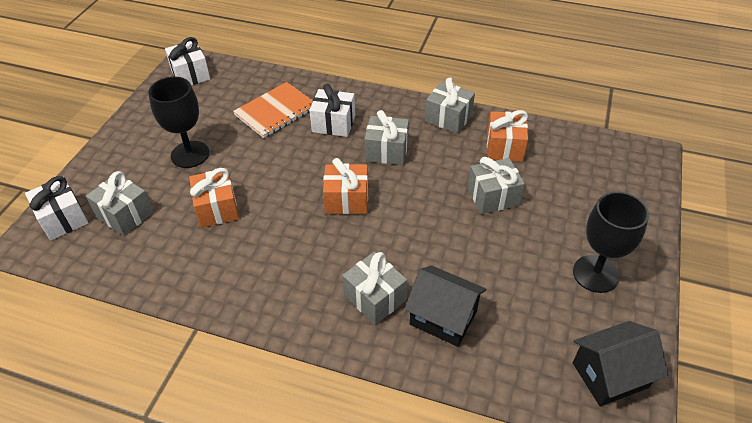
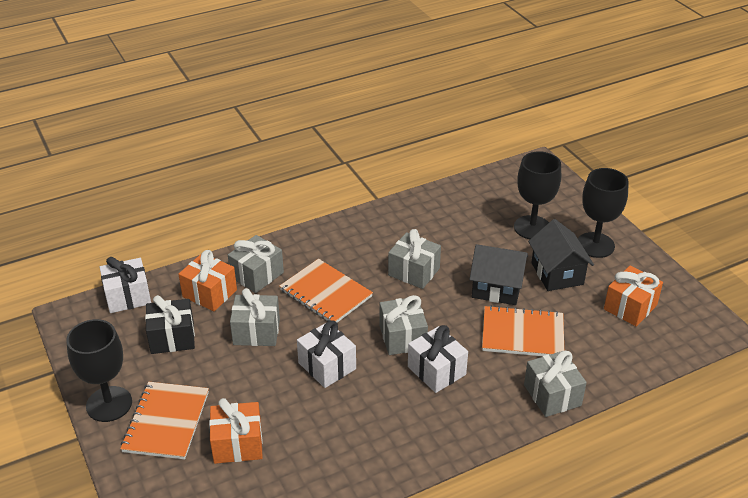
black gift: 0 -> 1
black goblet: 2 -> 3
orange notebook: 1 -> 3

